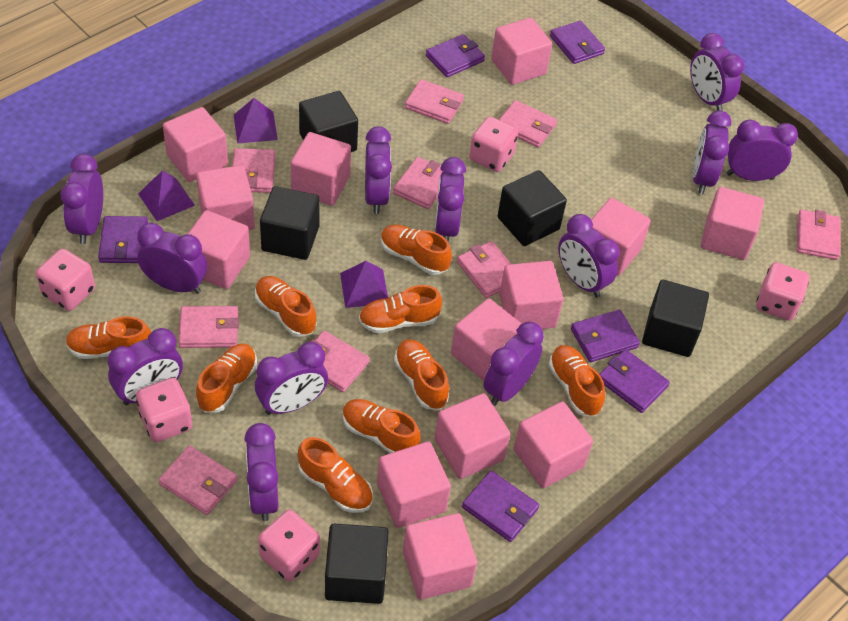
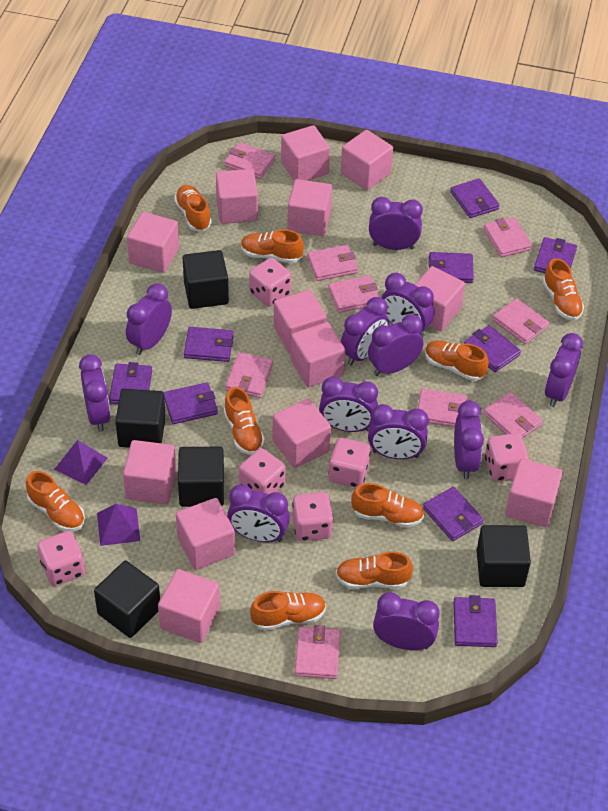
pink dice: 5 -> 6
purple pyramid: 3 -> 2
purple wallet: 6 -> 9

